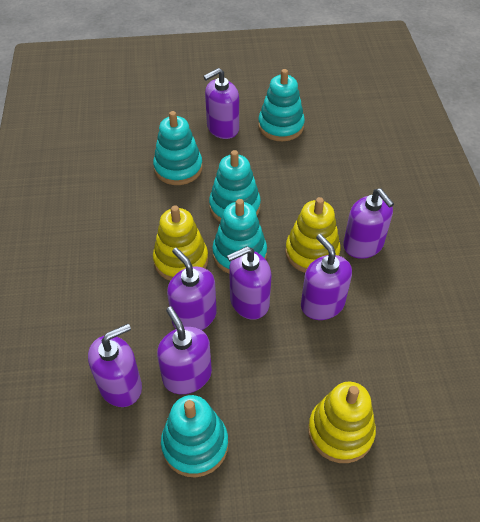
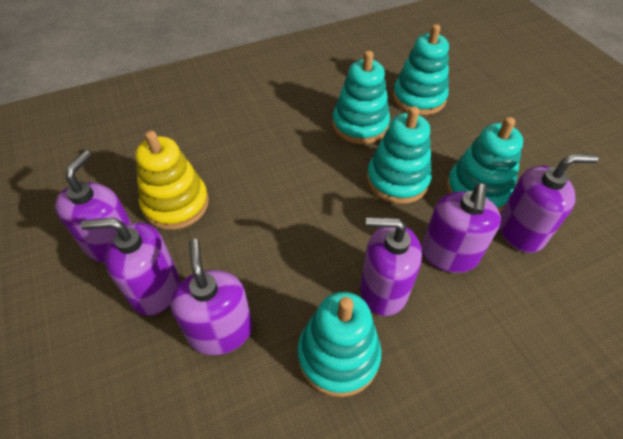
purple soap dispenser: 7 -> 6
yellow stacking toy: 3 -> 1

